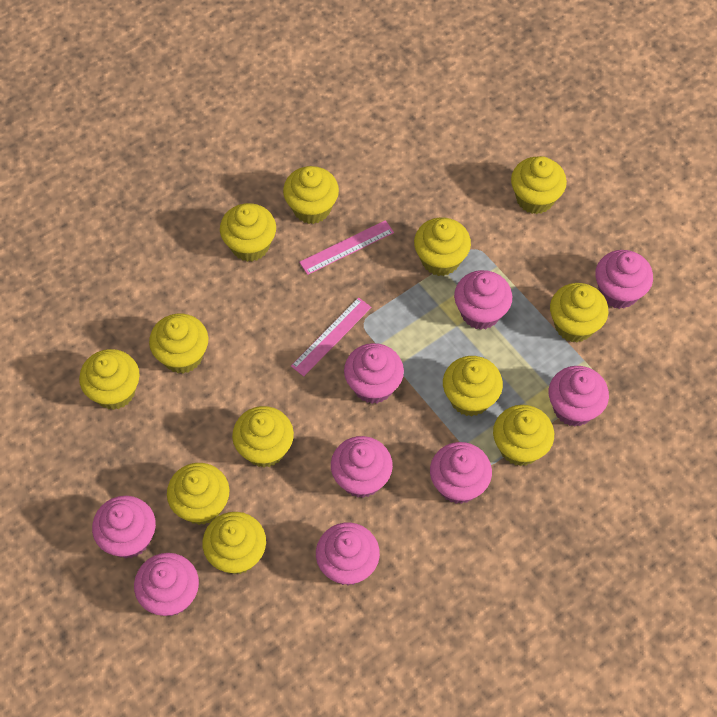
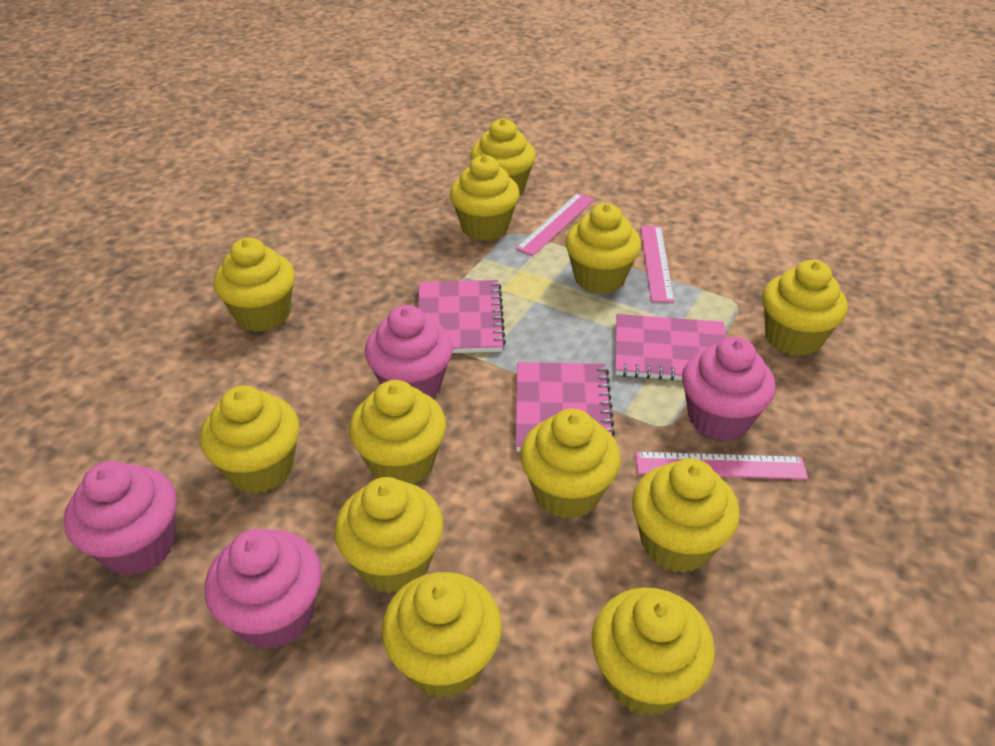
pink cupcake: 9 -> 4
pink notebook: 0 -> 3
pink ruler: 2 -> 3

